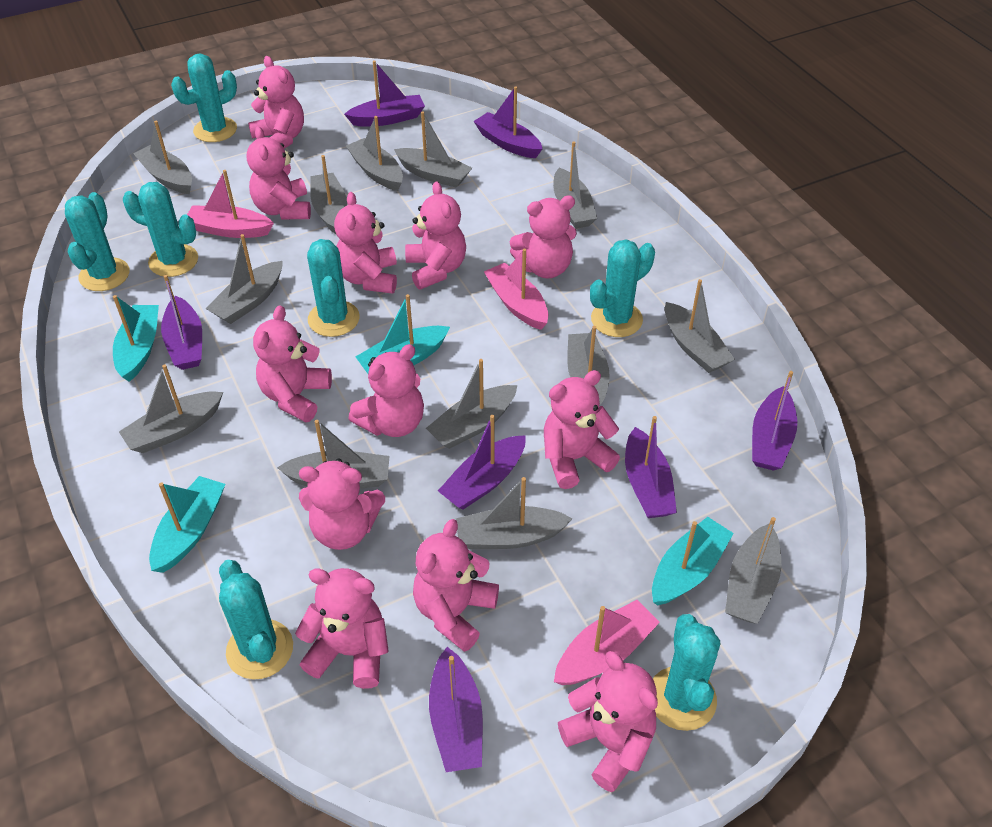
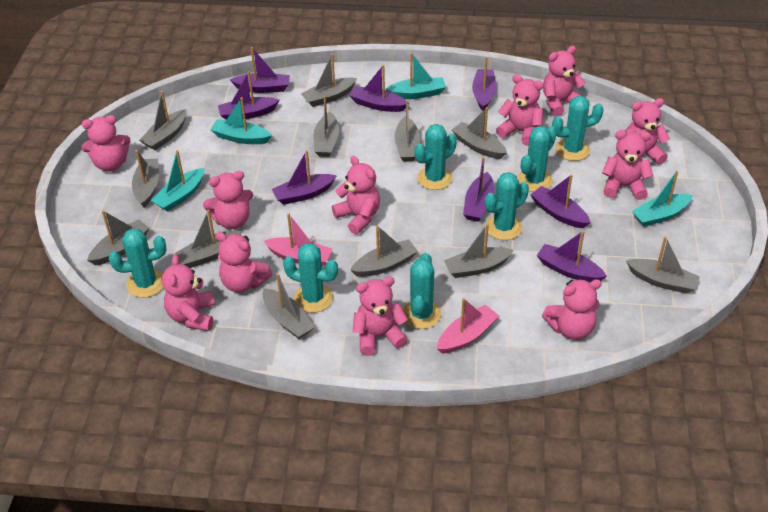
grey boat: 13 -> 12
pink boat: 3 -> 2
pink teddy bear: 12 -> 11
purple boat: 7 -> 8

